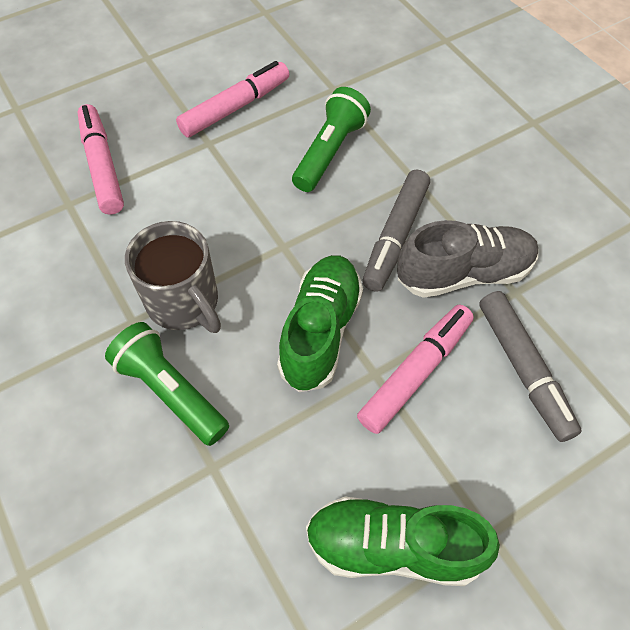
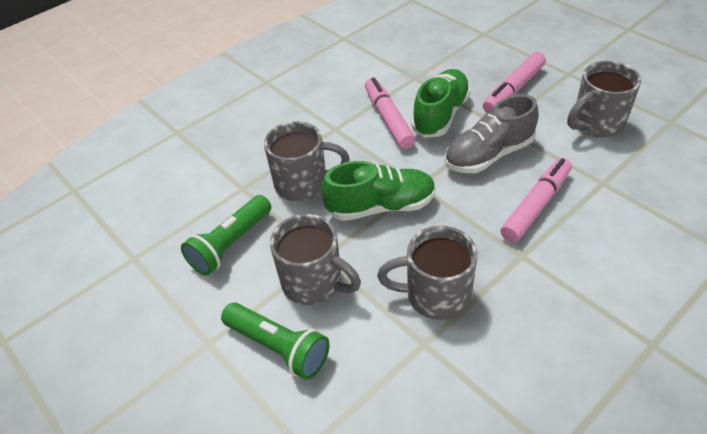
grey marker: 2 -> 0
grey mug: 1 -> 4

